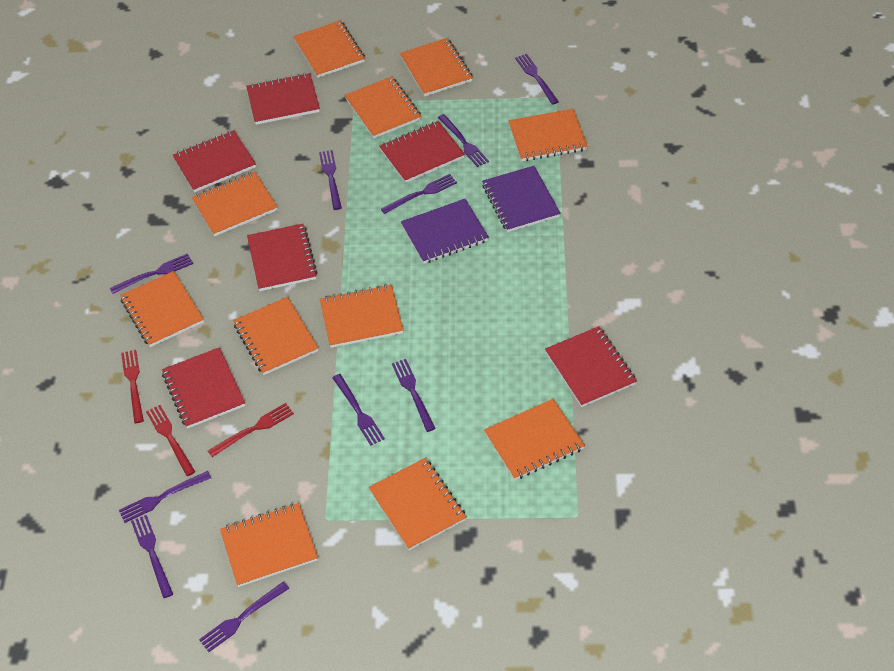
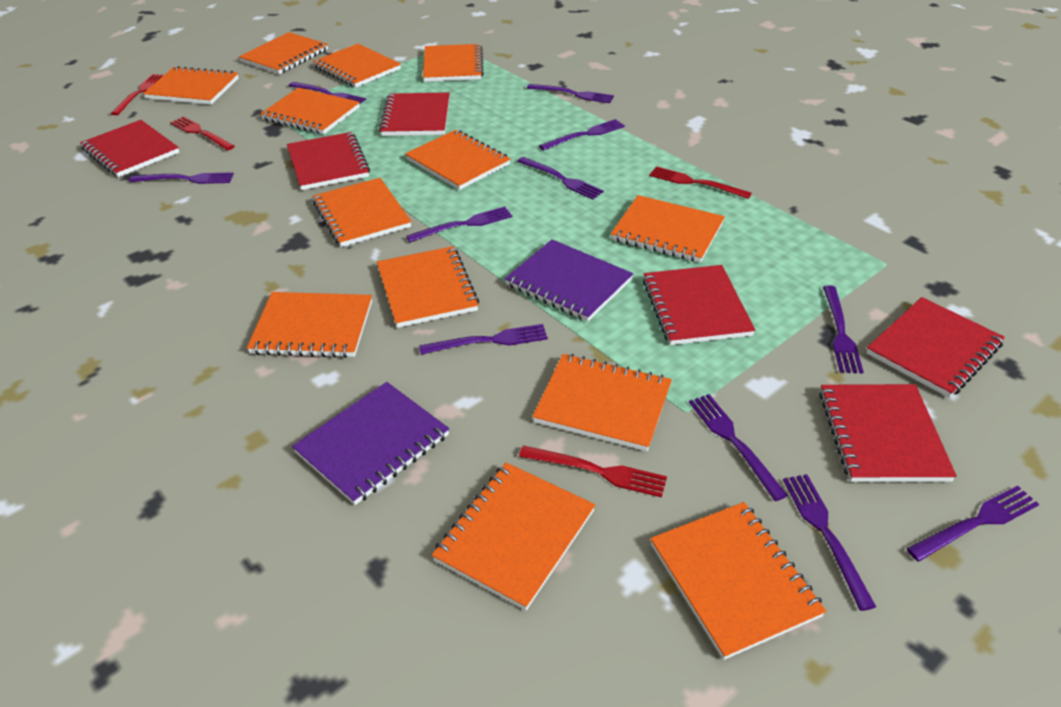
orange notebook: 11 -> 13
purple fork: 10 -> 11
red fork: 3 -> 4

